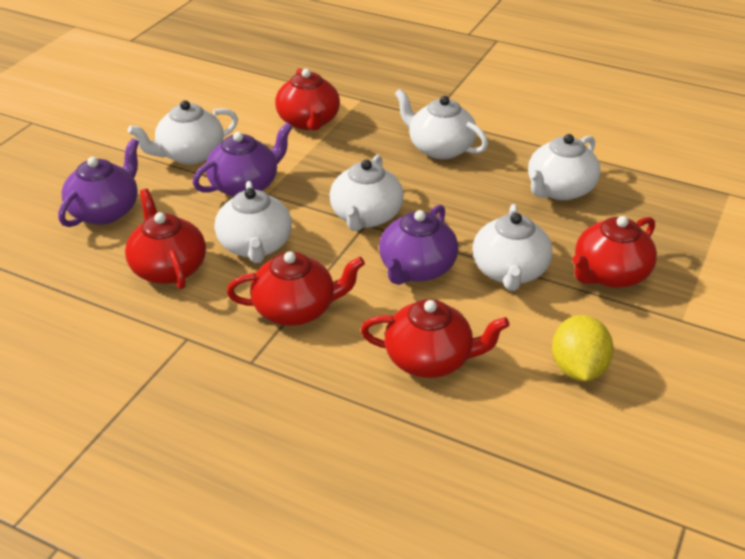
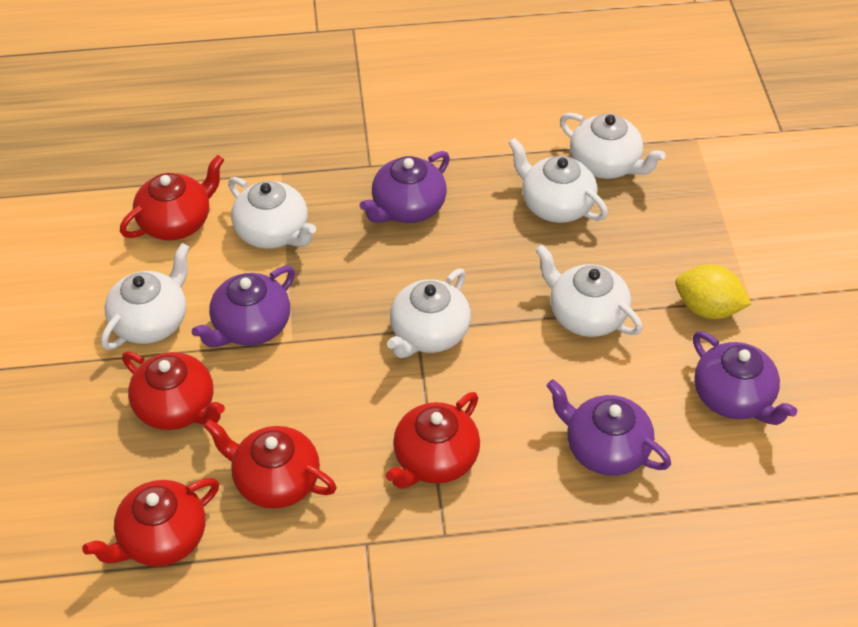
purple teapot: 3 -> 4

